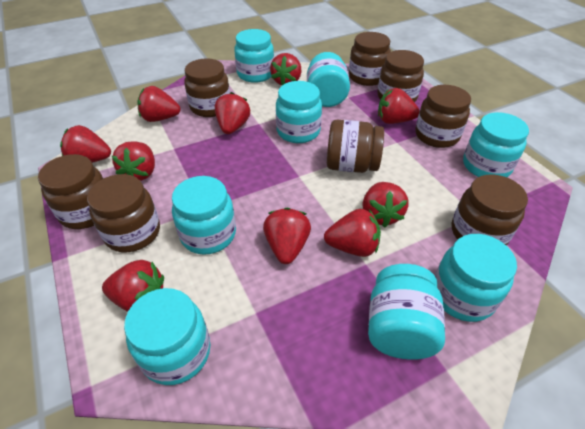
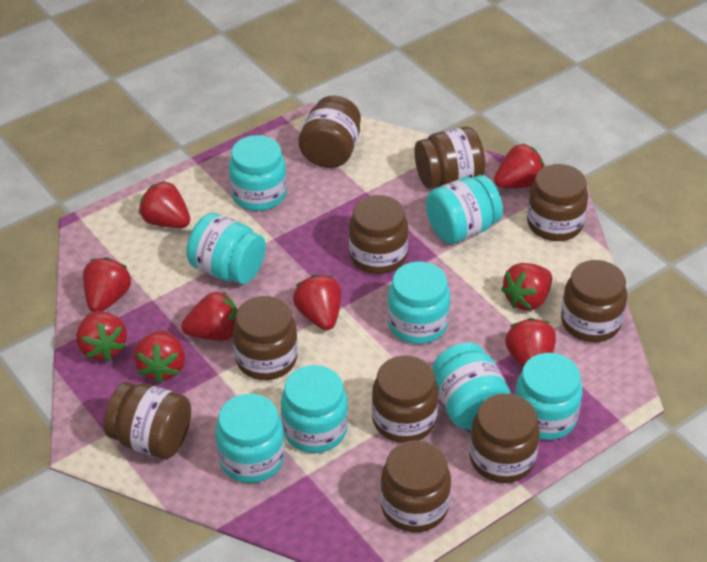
brown jar: 8 -> 10
red strawberry: 10 -> 9

